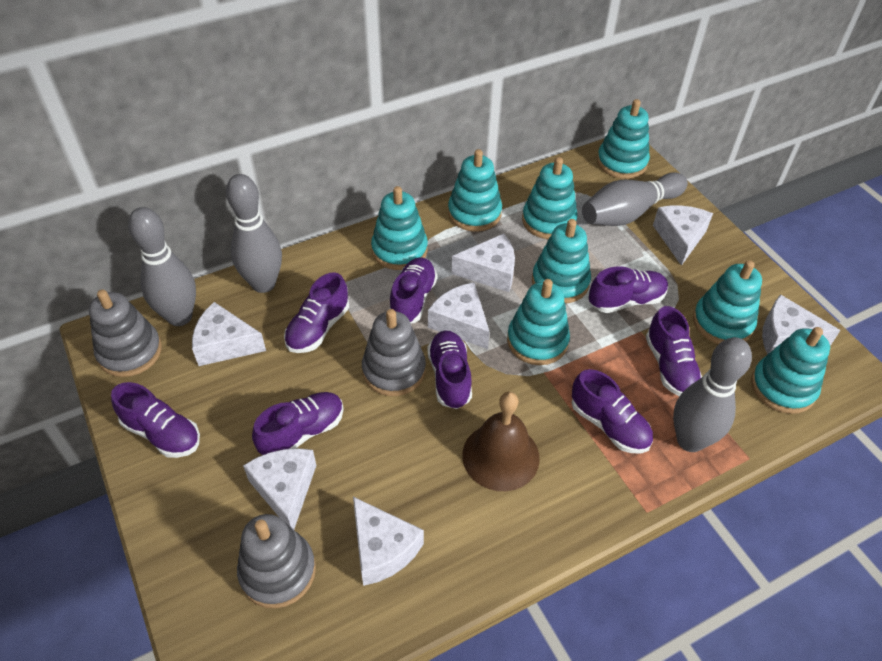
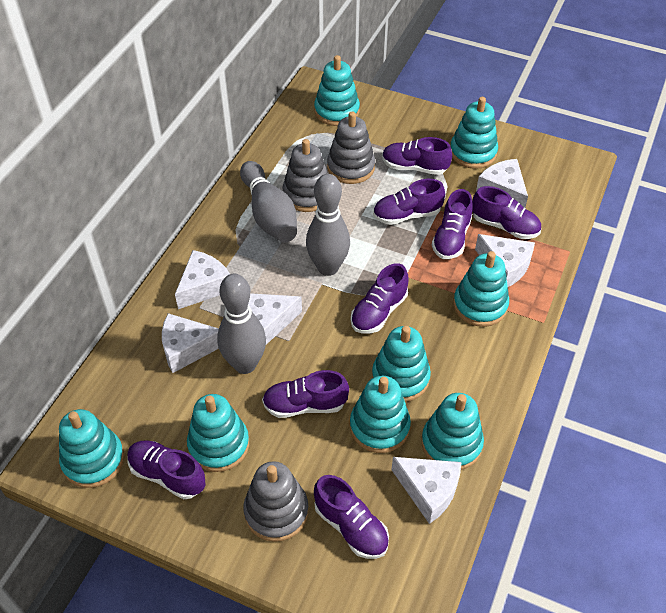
brown bell: 1 -> 0
grey bowling pin: 4 -> 3
white cheese: 7 -> 6

